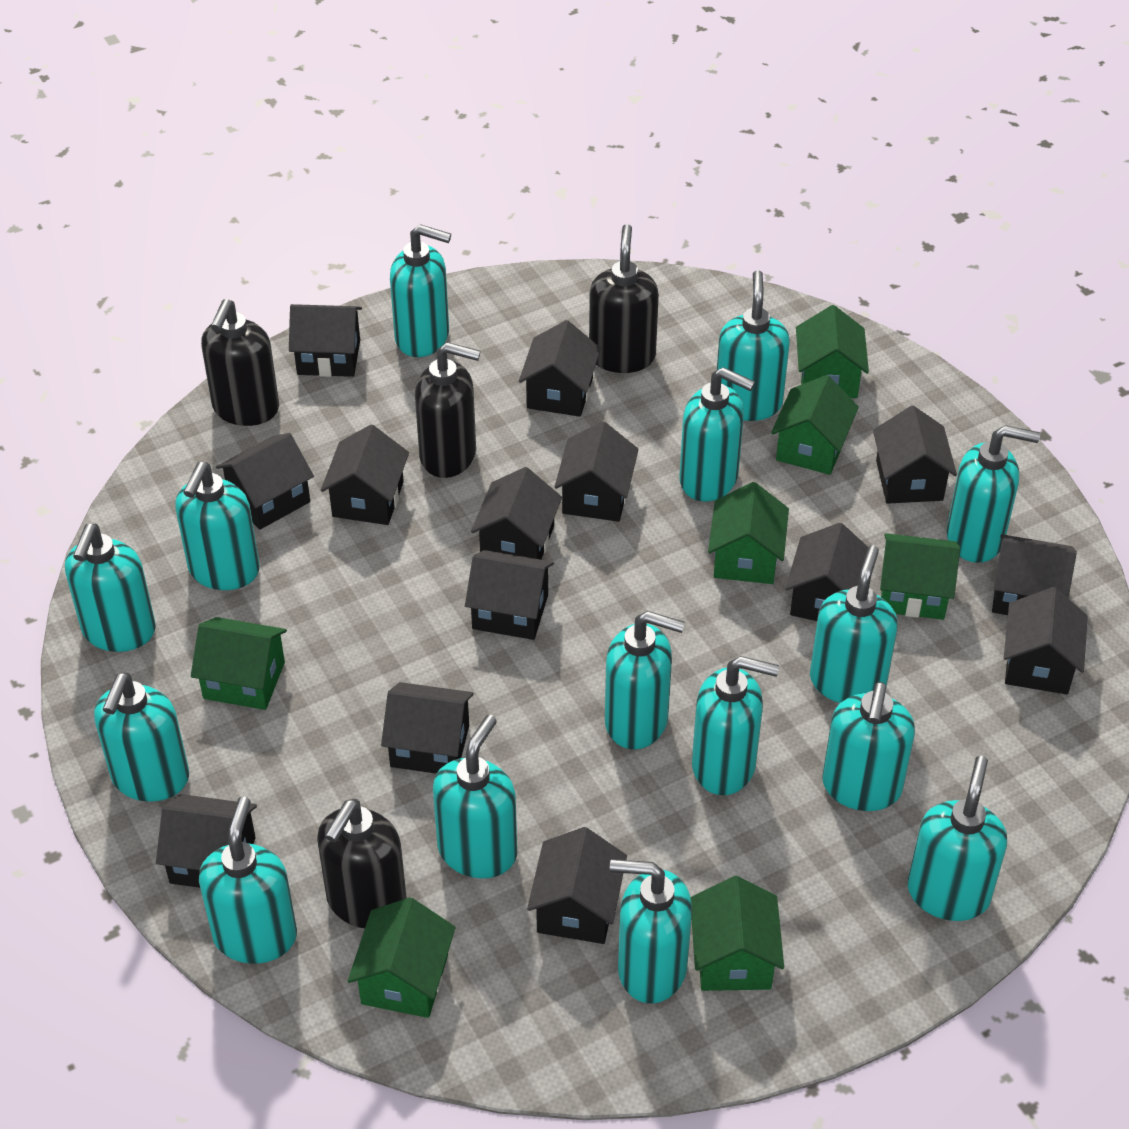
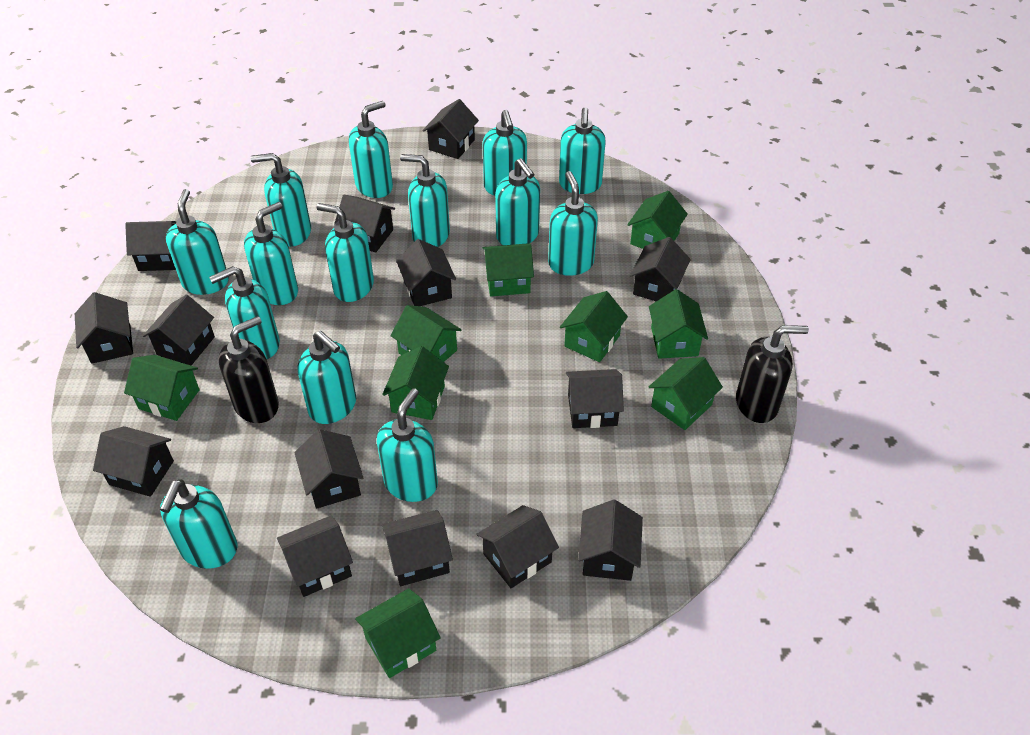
black soap dispenser: 4 -> 2
green house: 7 -> 9
turquoise soap dispenser: 15 -> 14

